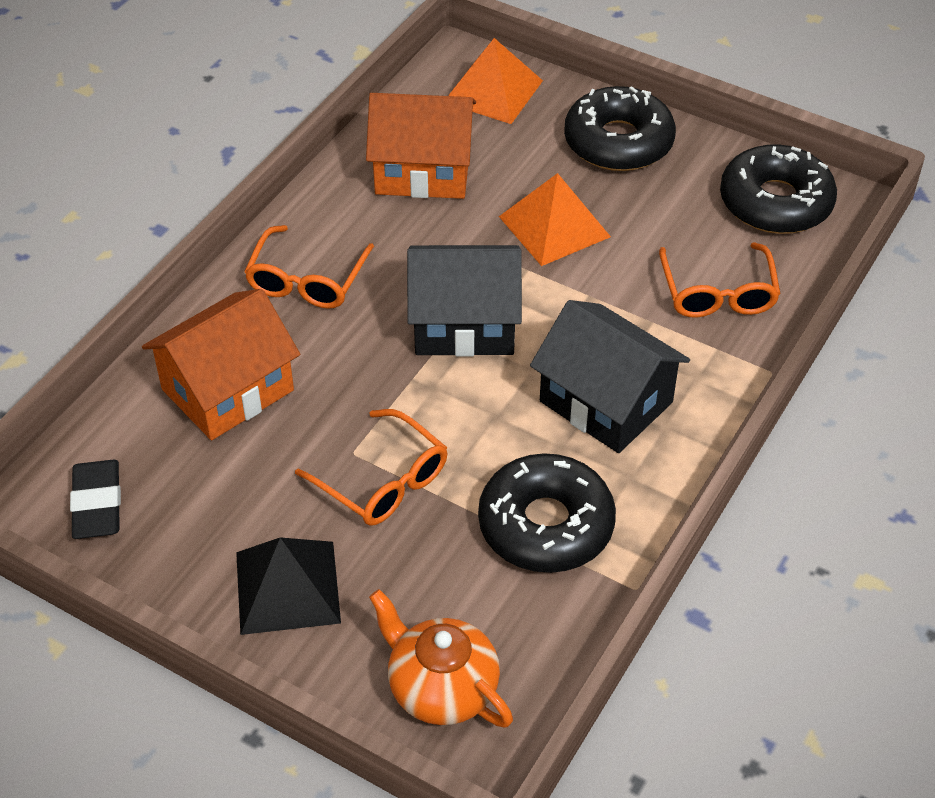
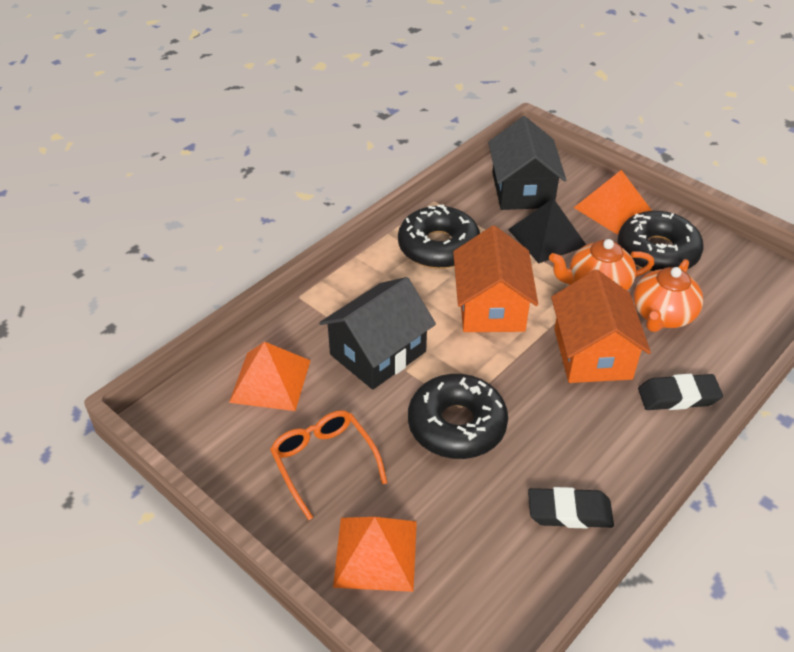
black eraser: 1 -> 2
orange glasses: 3 -> 1
orange pyramid: 2 -> 3
orange teapot: 1 -> 2

